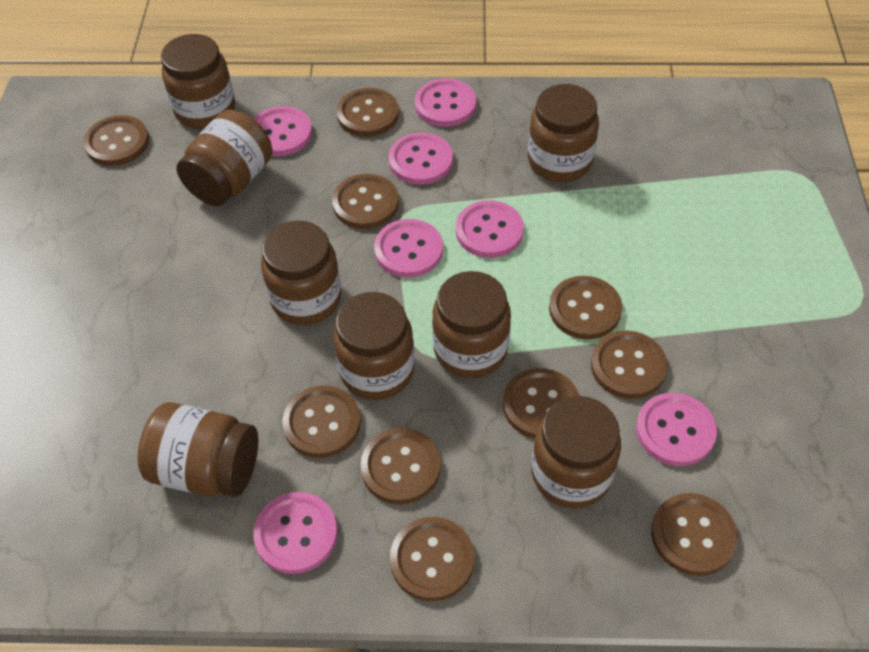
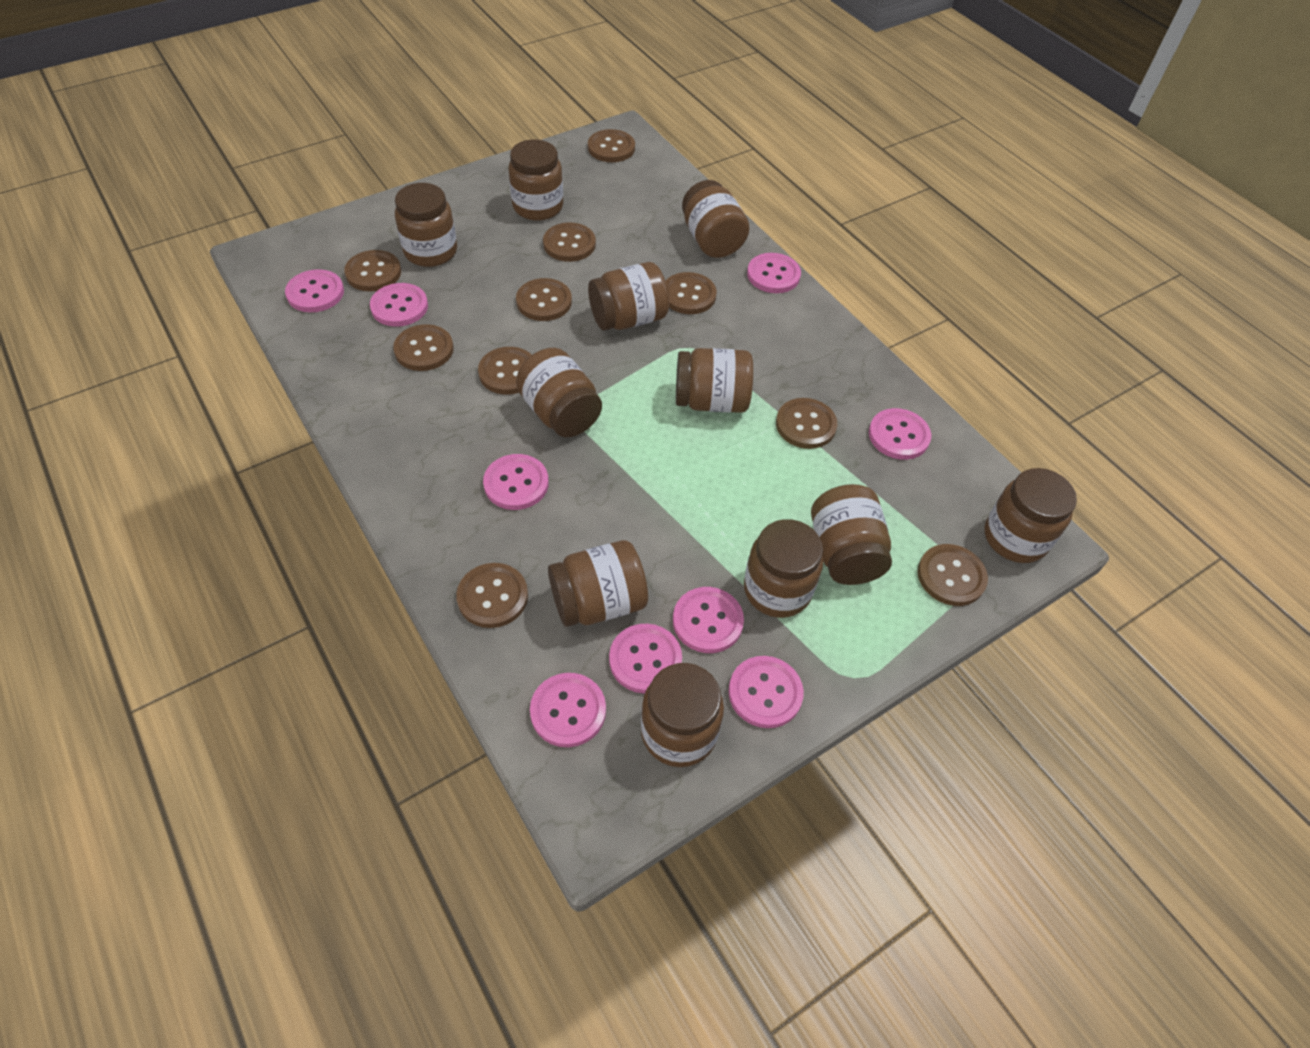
brown jar: 8 -> 11
pink button: 7 -> 9

